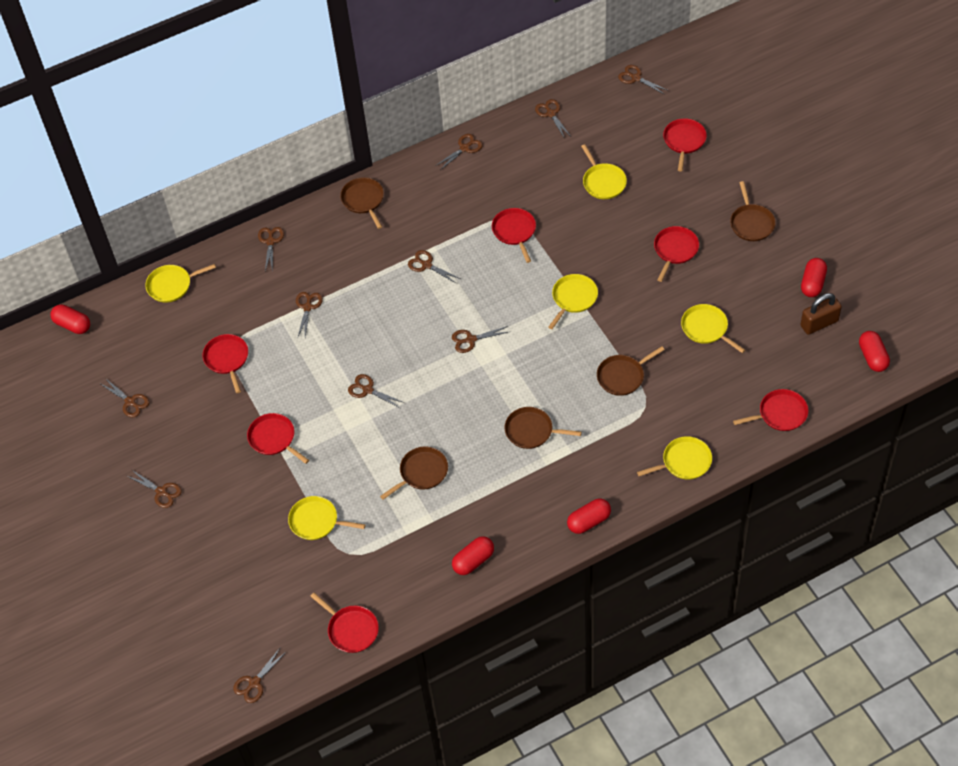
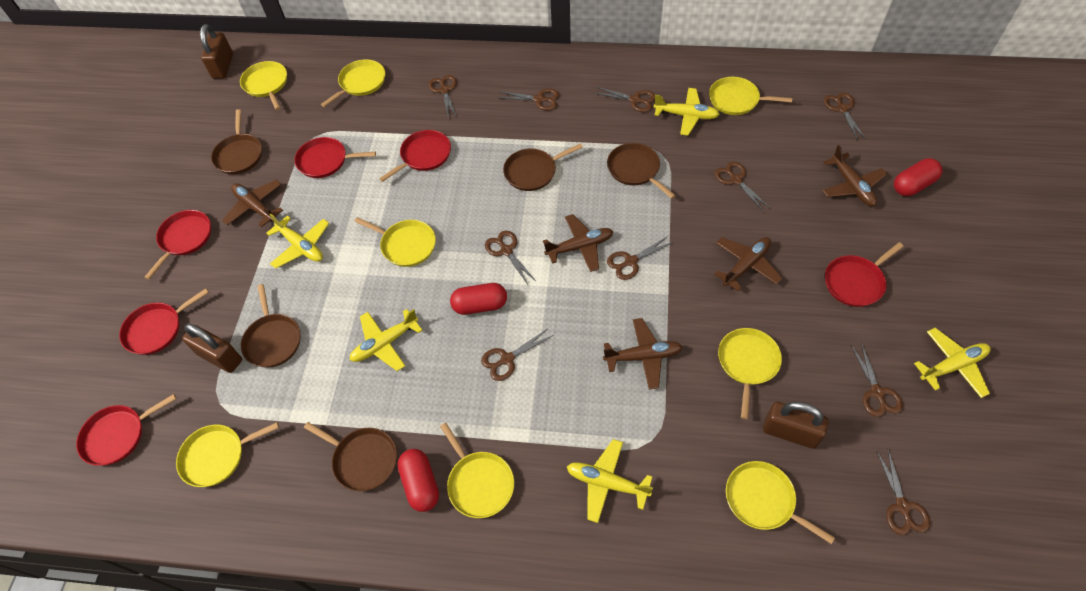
brown padlock: 1 -> 3
brown plane: 0 -> 5
brown scissors: 11 -> 10
red capsule: 5 -> 3
red pan: 7 -> 6
yellow pan: 6 -> 8
yellow plane: 0 -> 5

